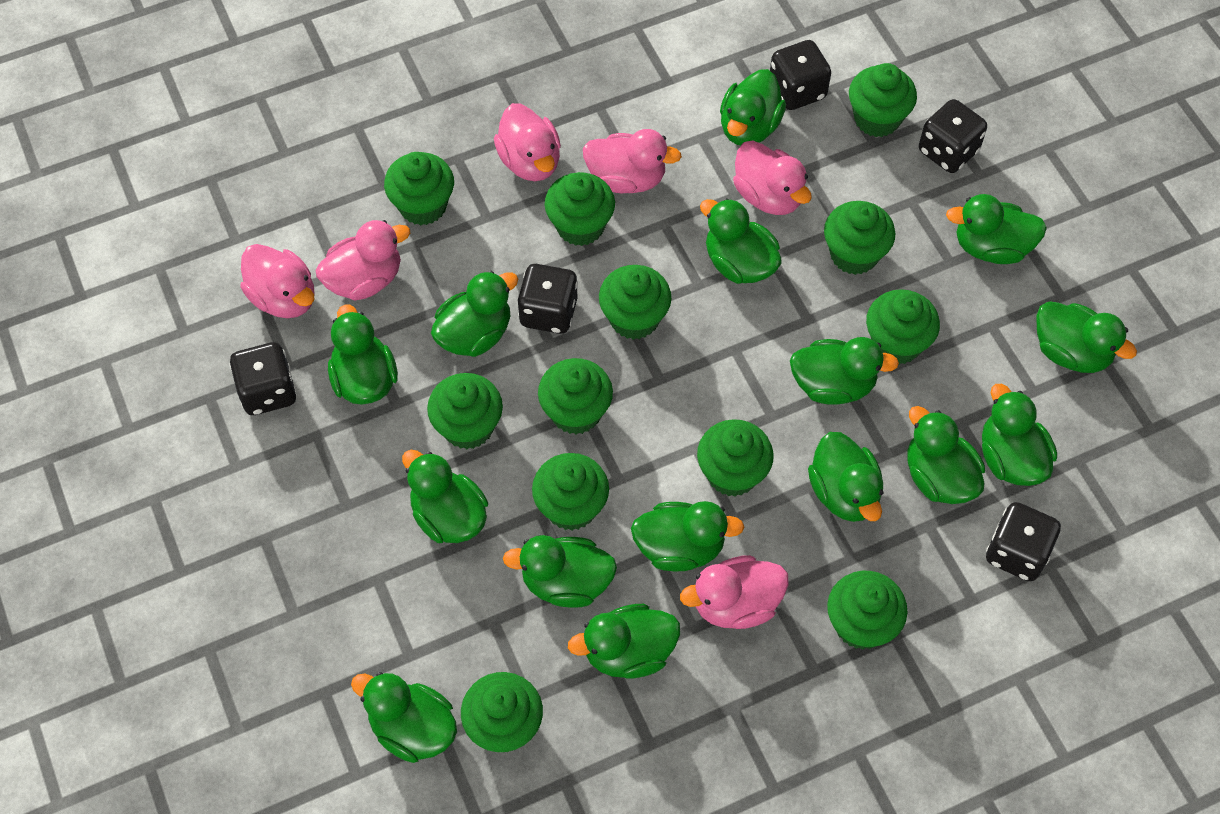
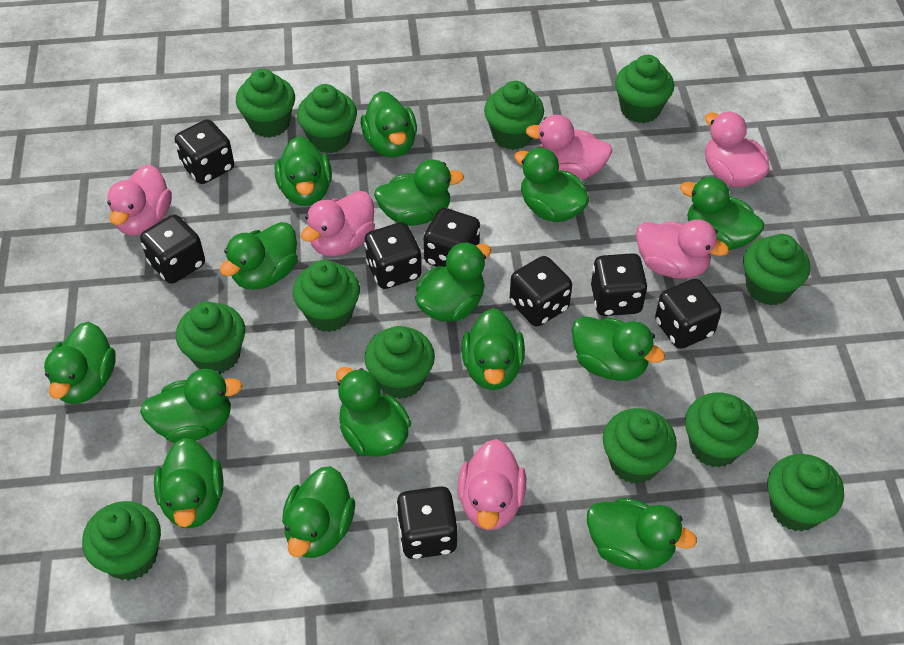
black dice: 5 -> 8

